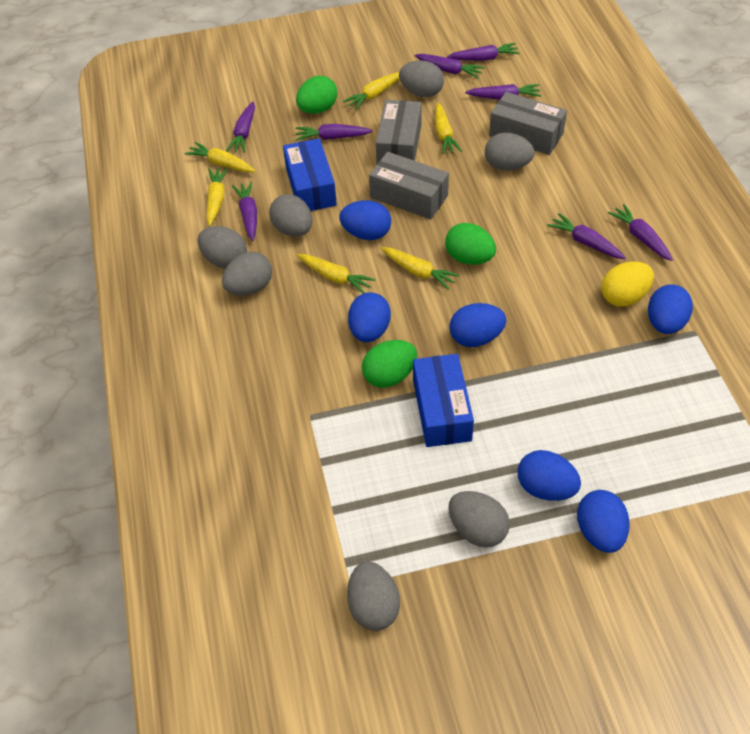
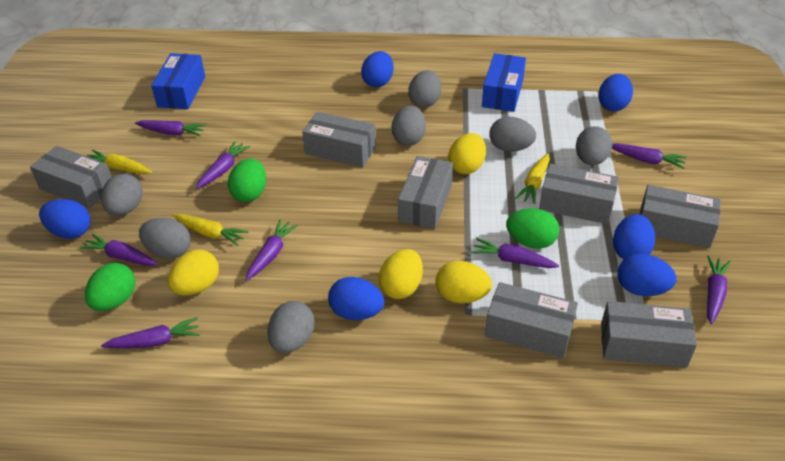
grey box: 3 -> 7
yellow carrot: 6 -> 3
yellow egg: 1 -> 4

